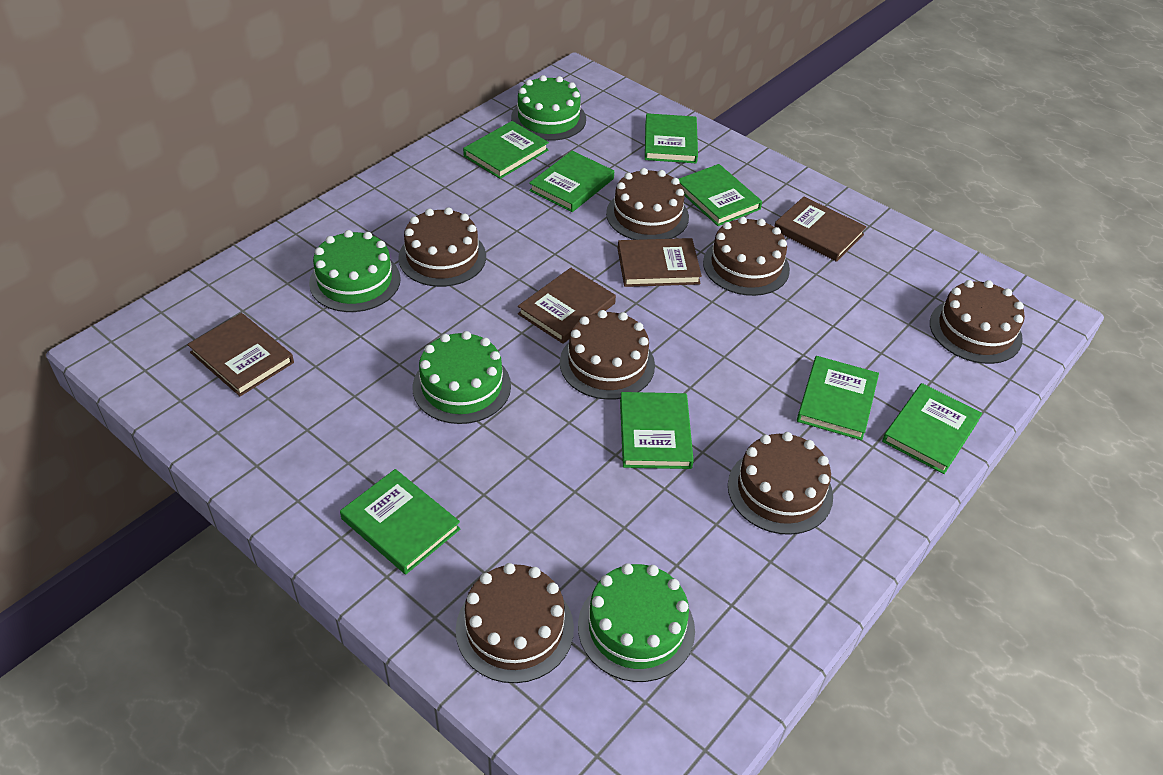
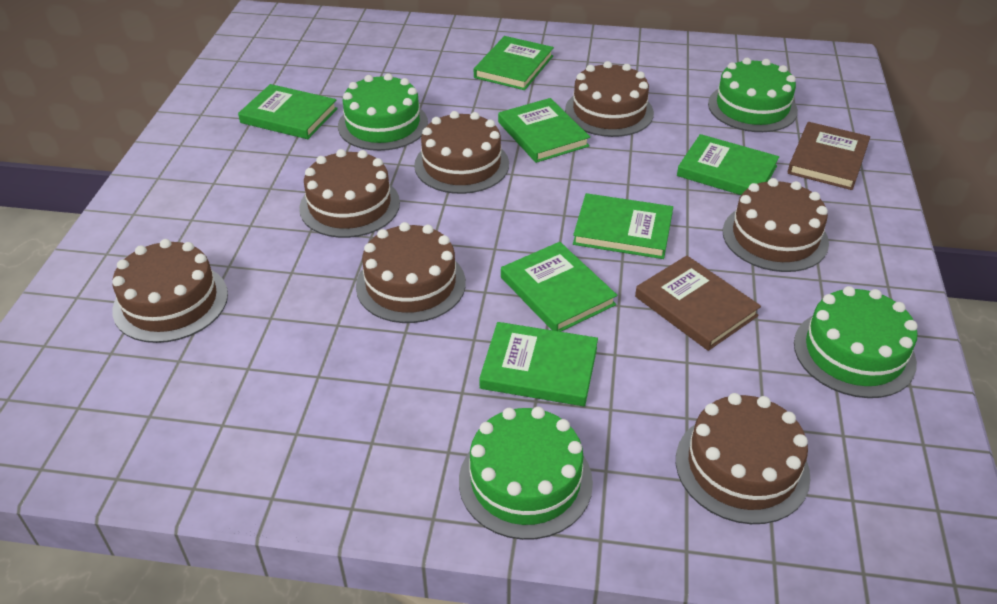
brown book: 4 -> 2
green book: 8 -> 7

